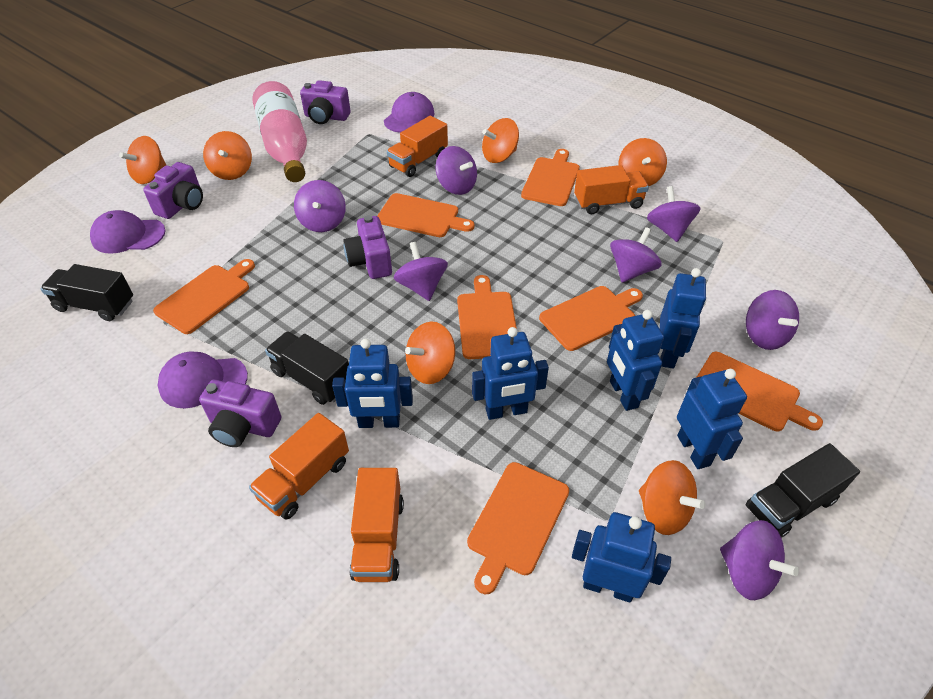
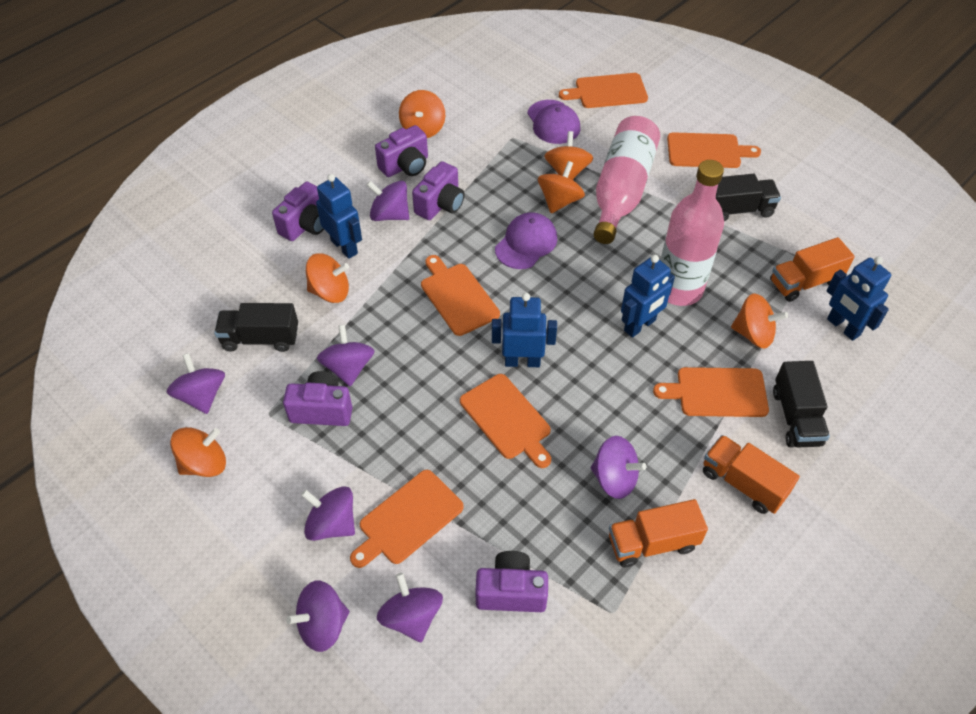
blue robot: 6 -> 4
orange cutting board: 7 -> 6
orange truck: 4 -> 3
pink bottle: 1 -> 2
purple camera: 4 -> 5
purple cap: 3 -> 2

